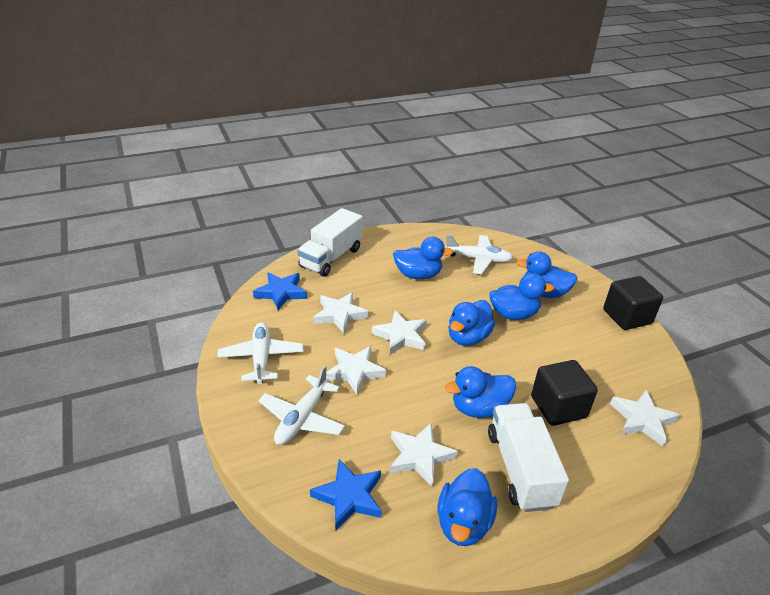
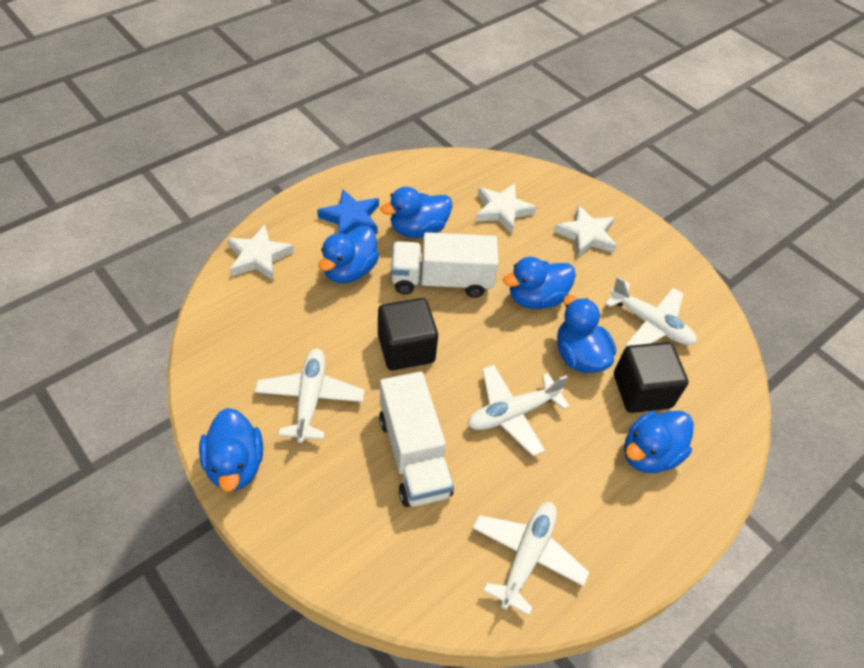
blue star: 2 -> 1
white plane: 3 -> 4
white star: 5 -> 3

